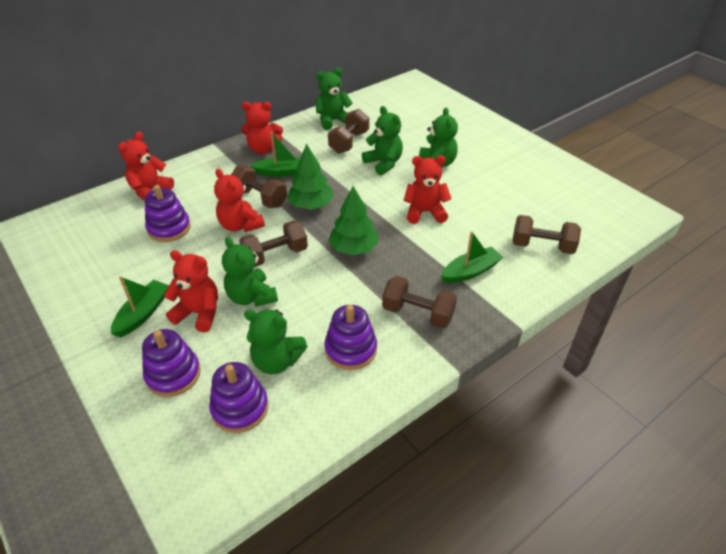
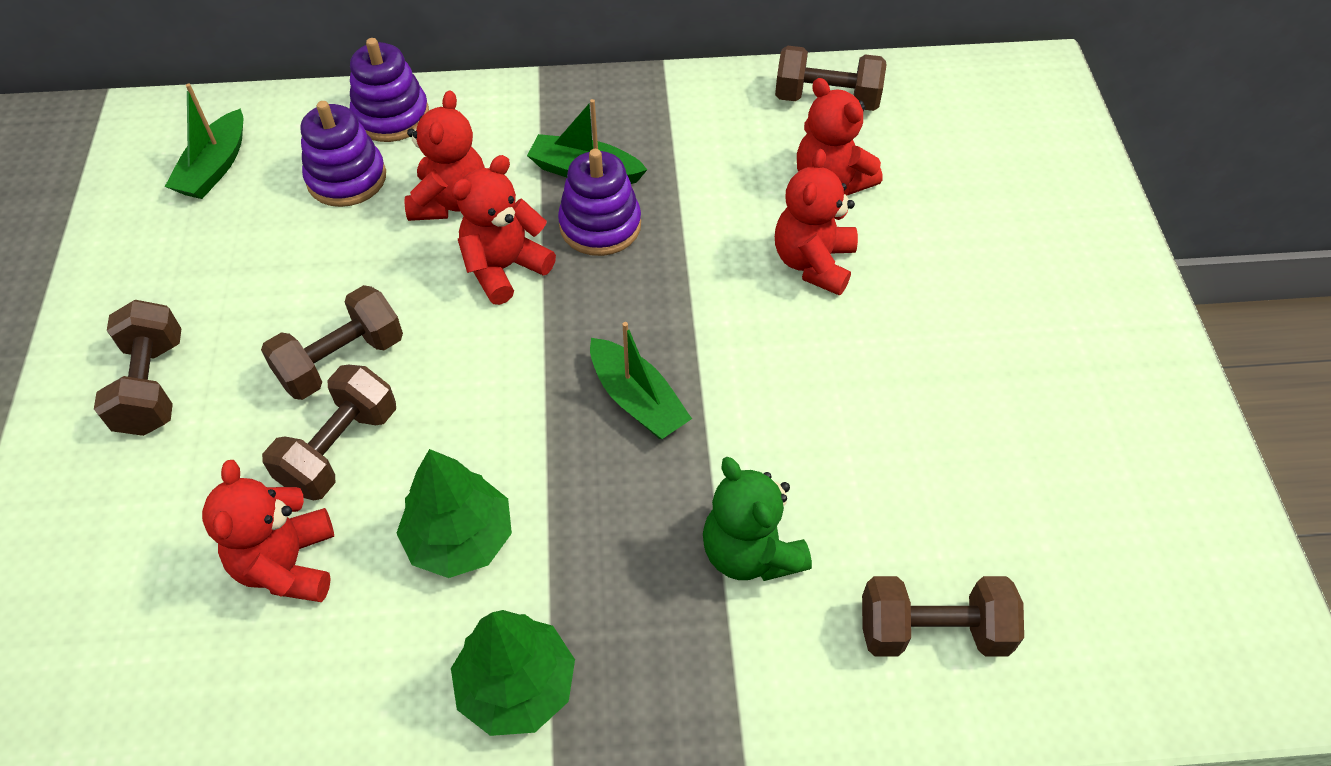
green teddy bear: 5 -> 1
purple stacking toy: 4 -> 3

